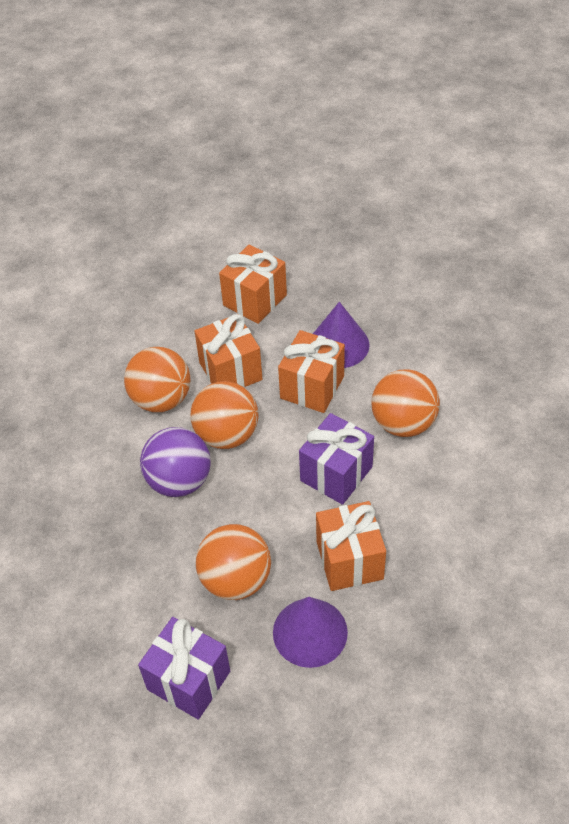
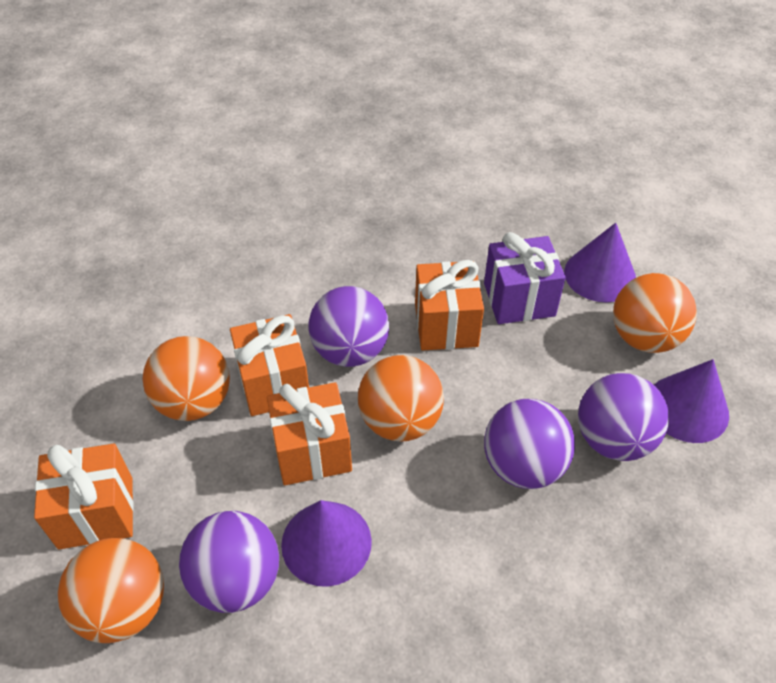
purple ball: 1 -> 4
purple cone: 2 -> 3
purple gift: 2 -> 1

